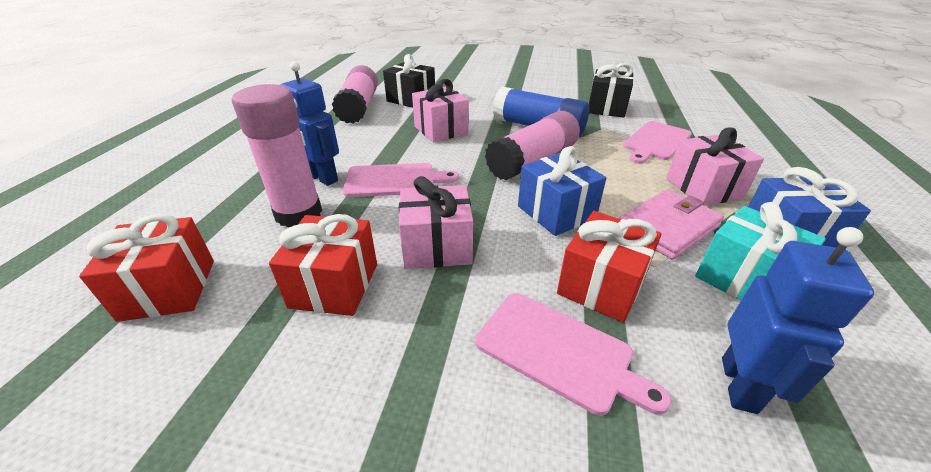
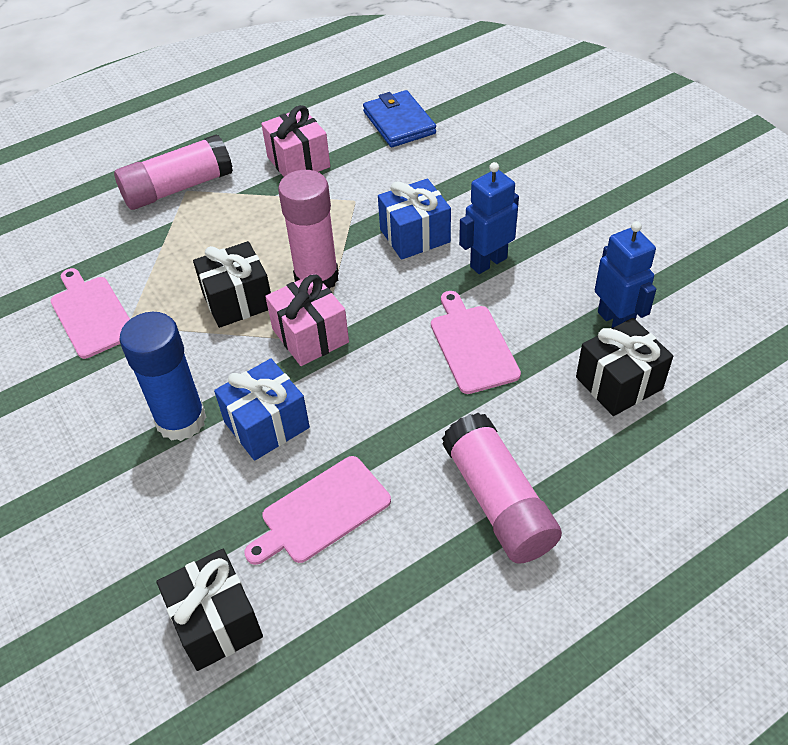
black gift: 2 -> 3
blue wallet: 0 -> 1
pink gift: 3 -> 2
pink wallet: 1 -> 0
red gift: 3 -> 0
turquoise gift: 1 -> 0

